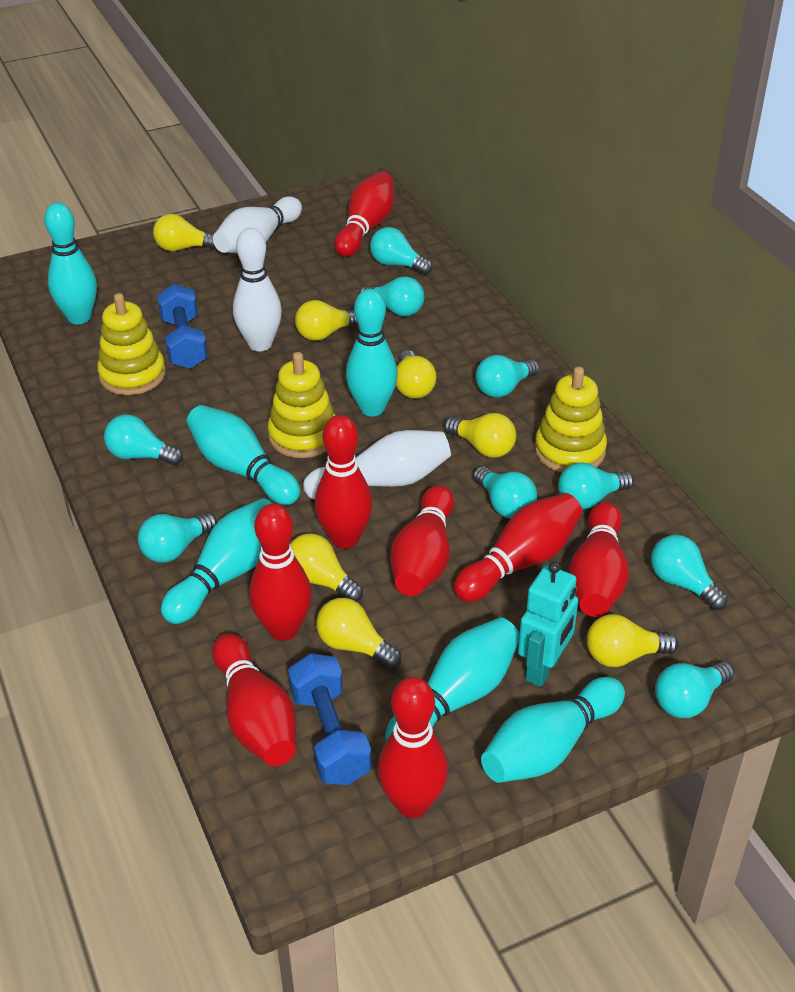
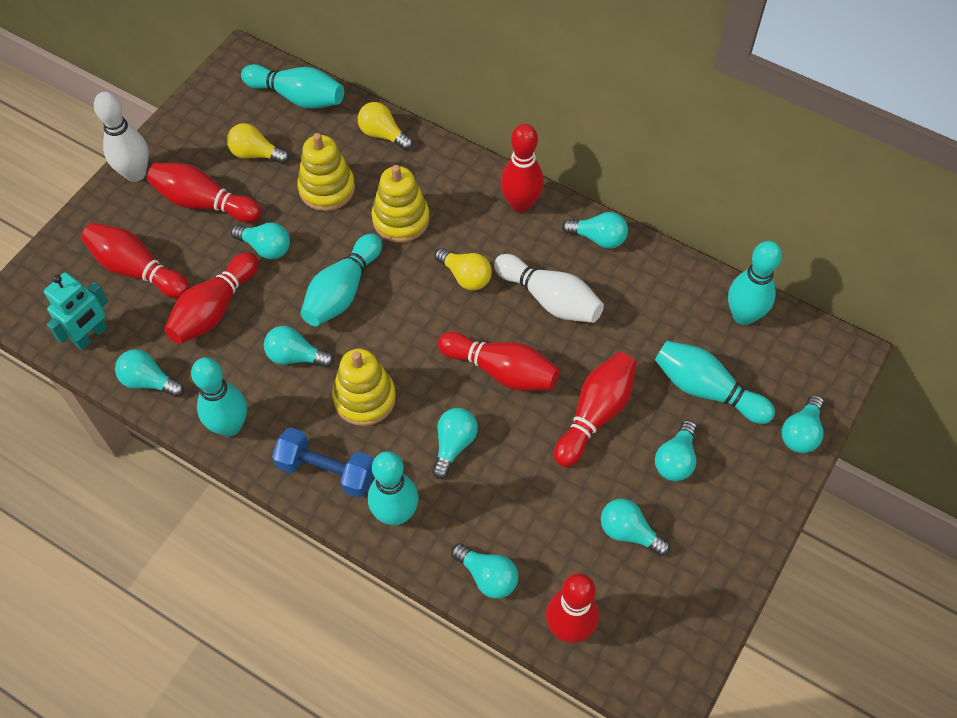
blue dumbbell: 2 -> 1
red bowling pin: 8 -> 7
white bowling pin: 3 -> 2
yellow light bulb: 7 -> 3

